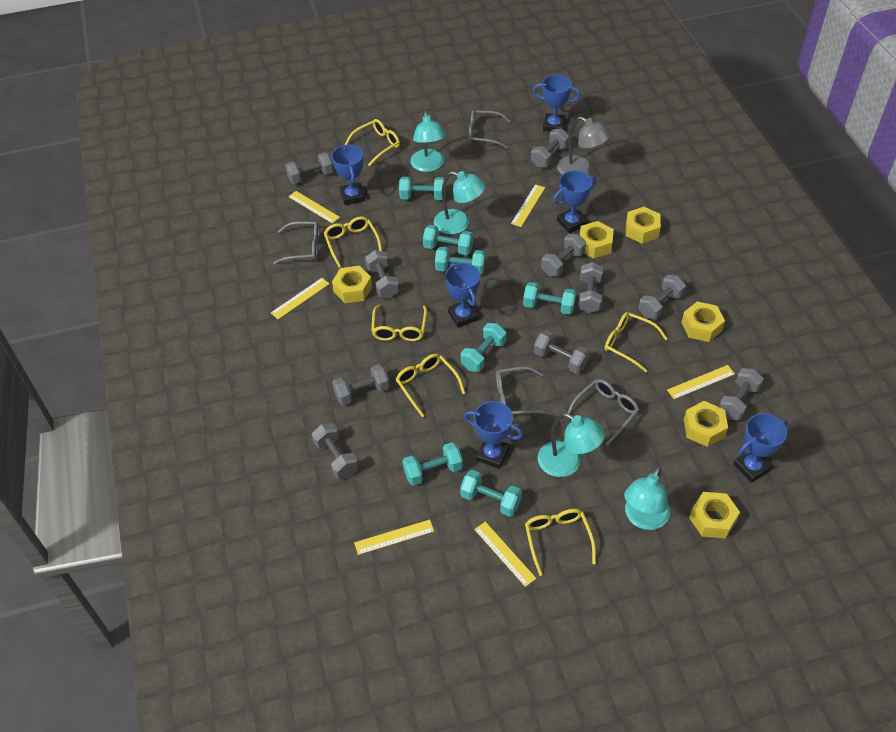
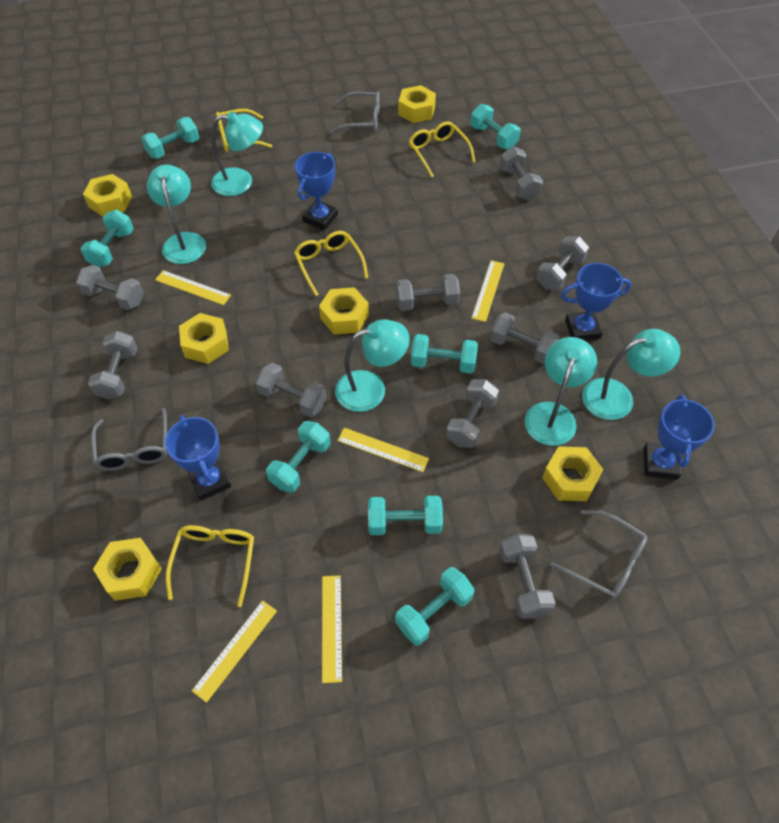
blue trophy: 6 -> 4
grey dumbbell: 10 -> 9
grey glasses: 4 -> 3
grey lamp: 1 -> 0
turquoise lamp: 4 -> 5
yellow glasses: 6 -> 4
yellow ruler: 6 -> 5

